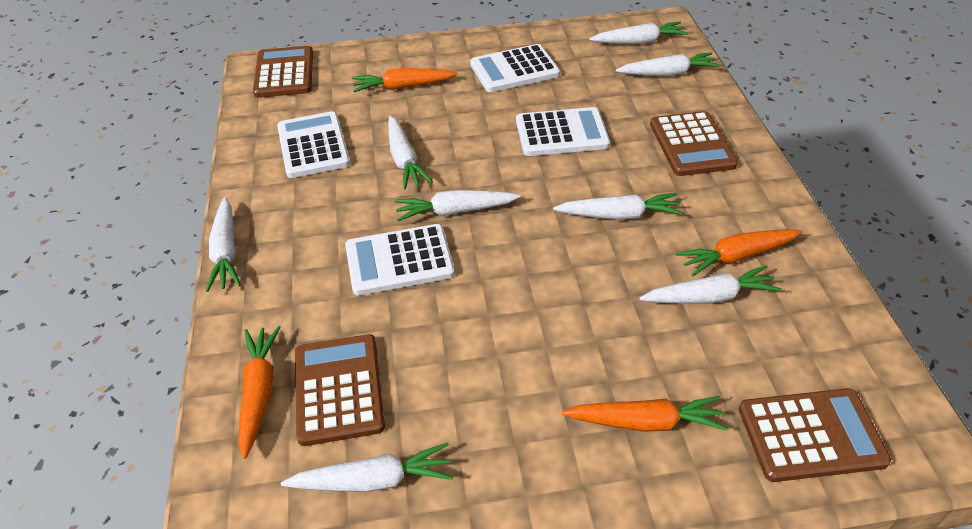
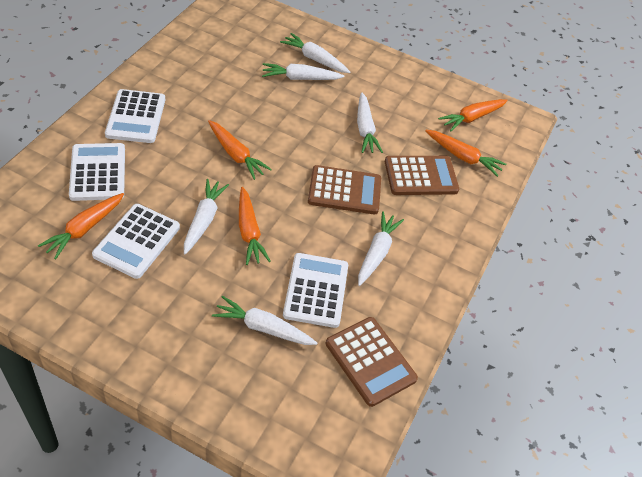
brown calculator: 4 -> 3
orange carrot: 4 -> 5
white carrot: 8 -> 6

